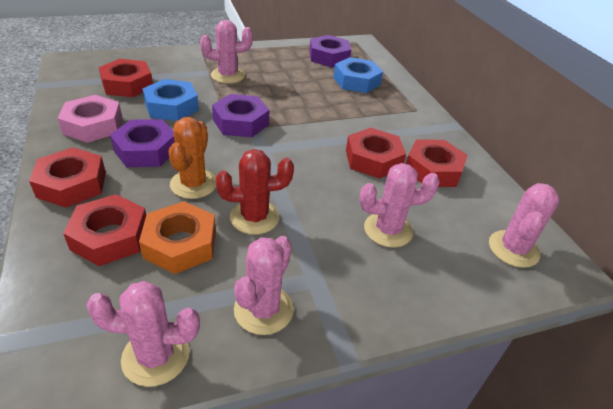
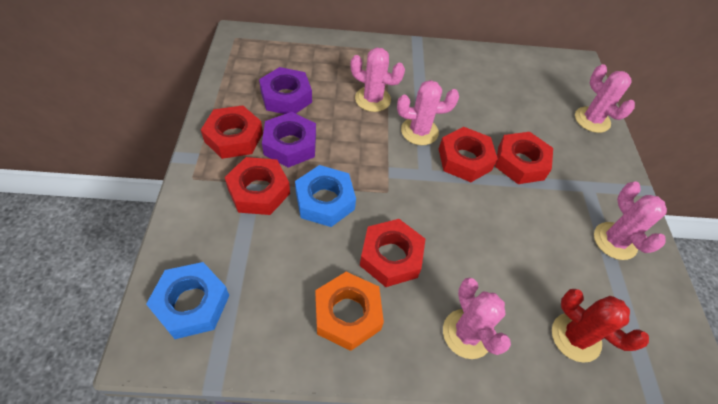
orange cactus: 1 -> 0
pink nut: 1 -> 0
purple nut: 3 -> 2

